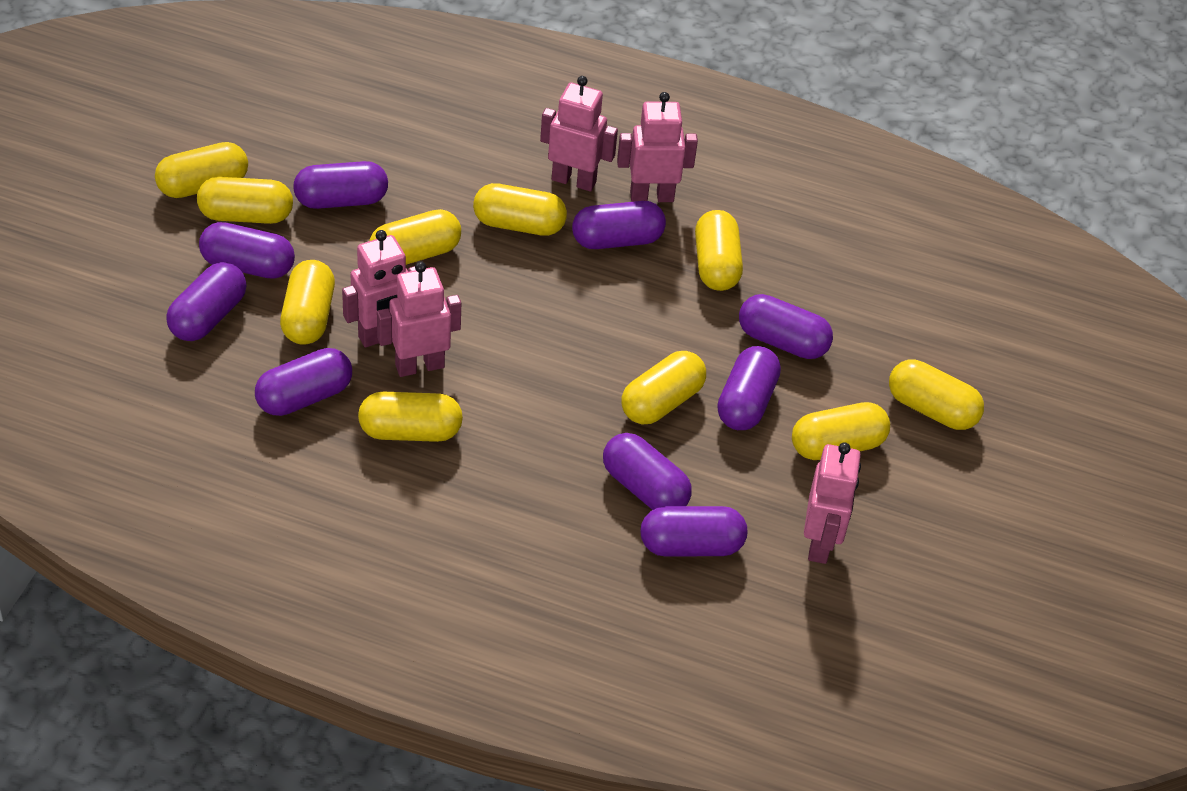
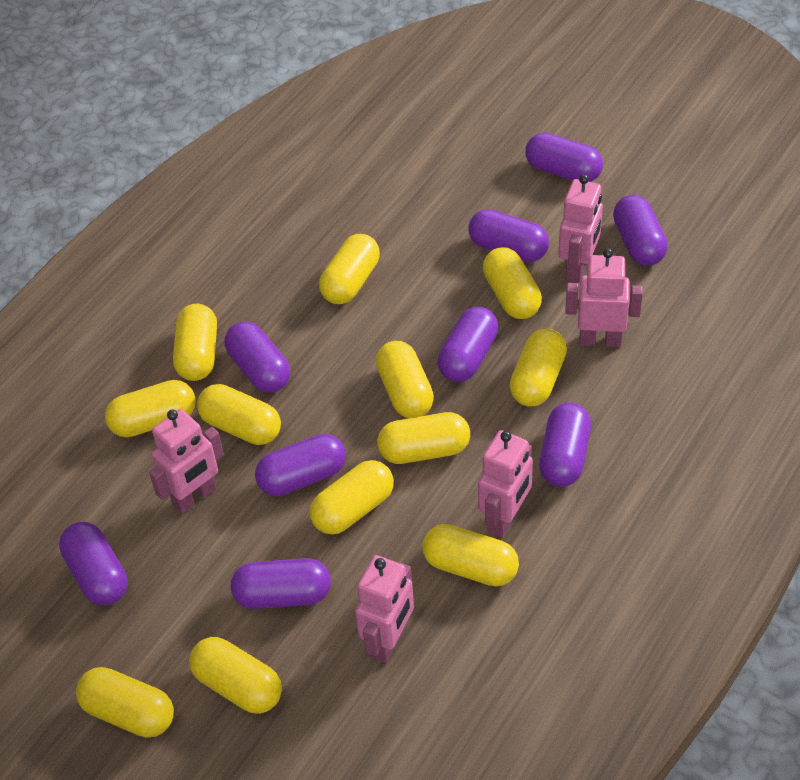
yellow capsule: 10 -> 12

